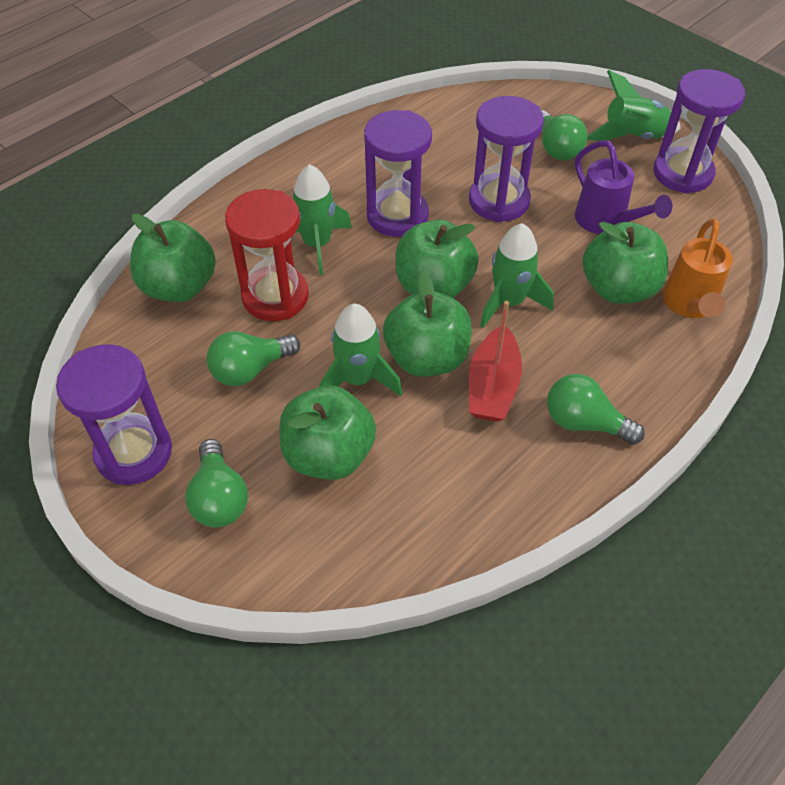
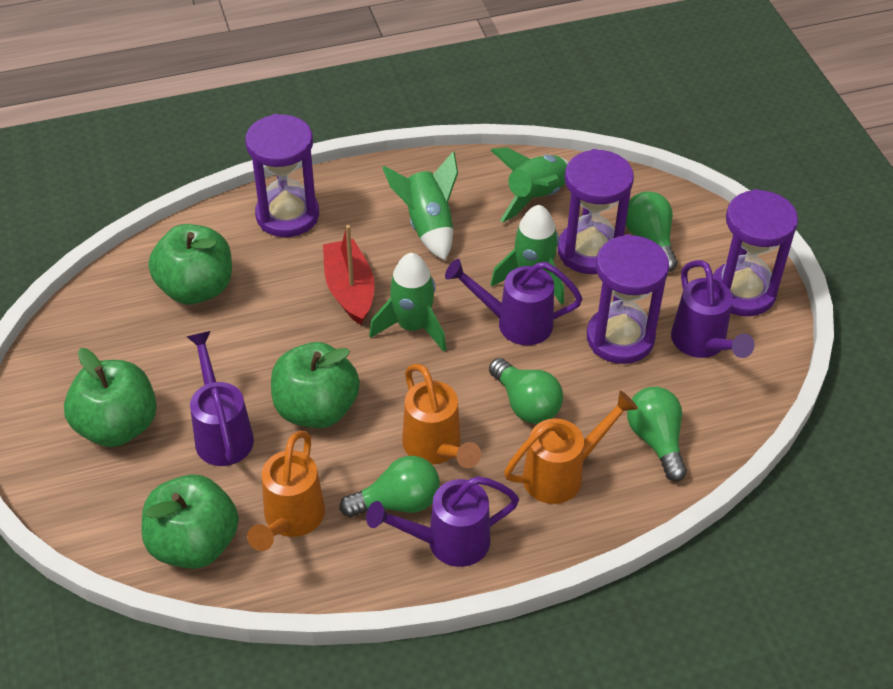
green apple: 5 -> 4
orange watering can: 1 -> 3
purple watering can: 1 -> 4
red hourglass: 1 -> 0

